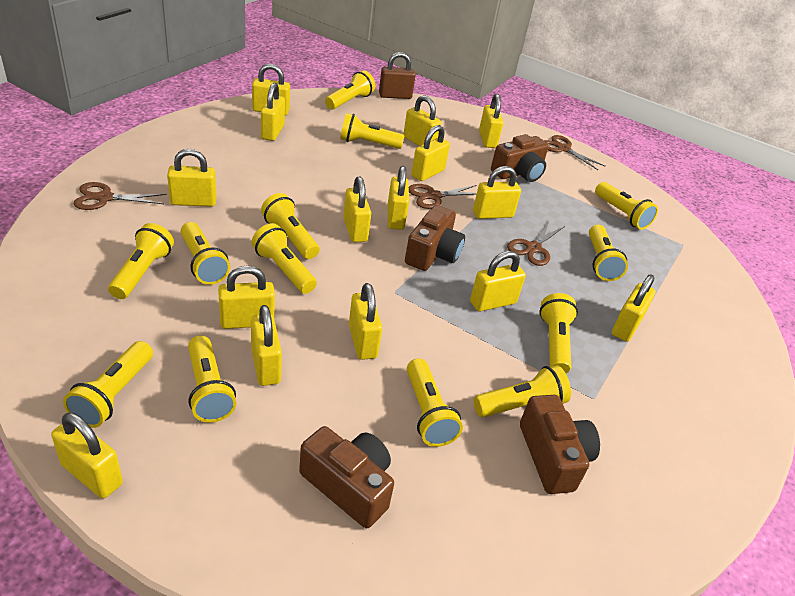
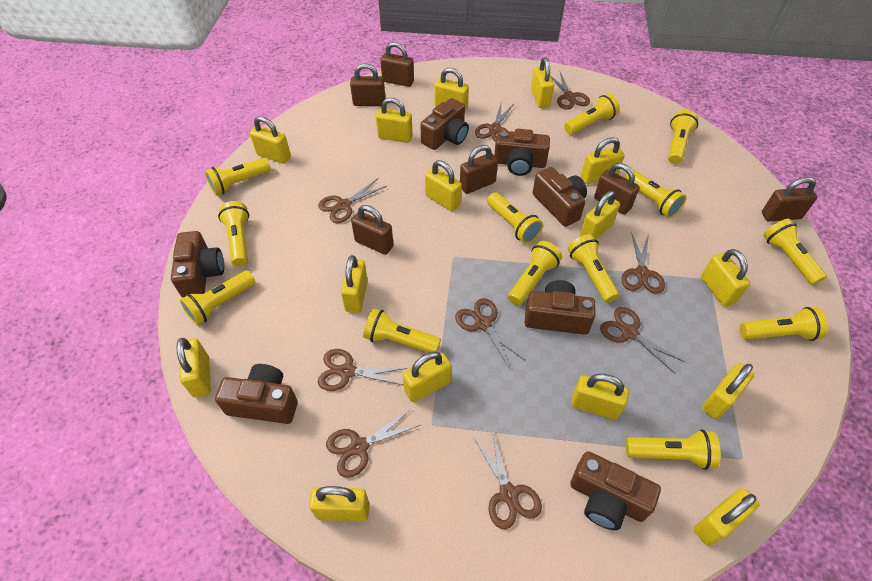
brown camera: 4 -> 7
brown padlock: 1 -> 6
brown scissors: 4 -> 9

